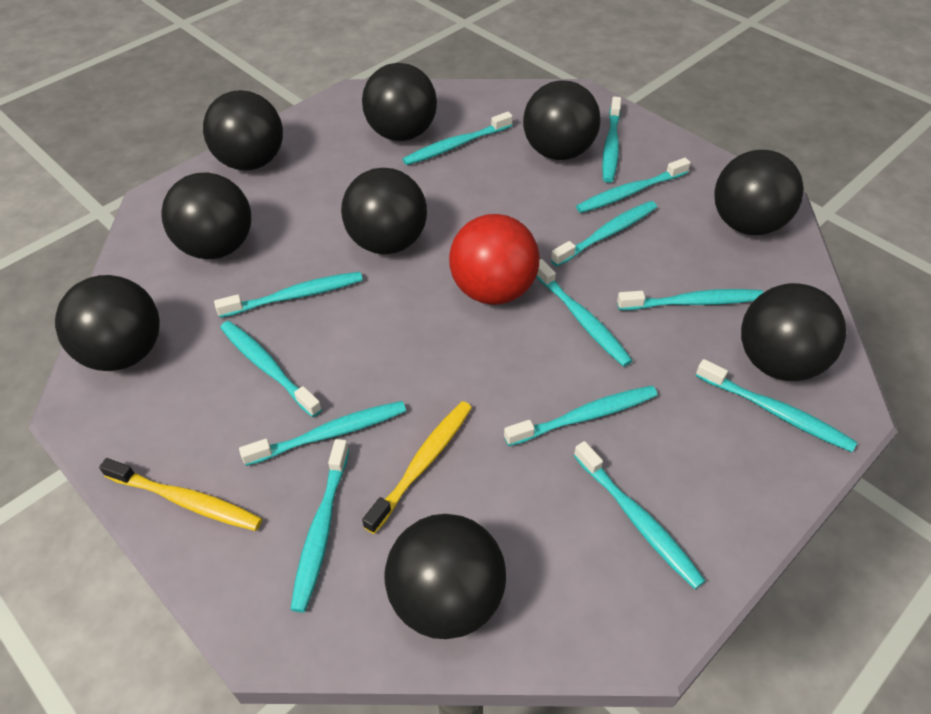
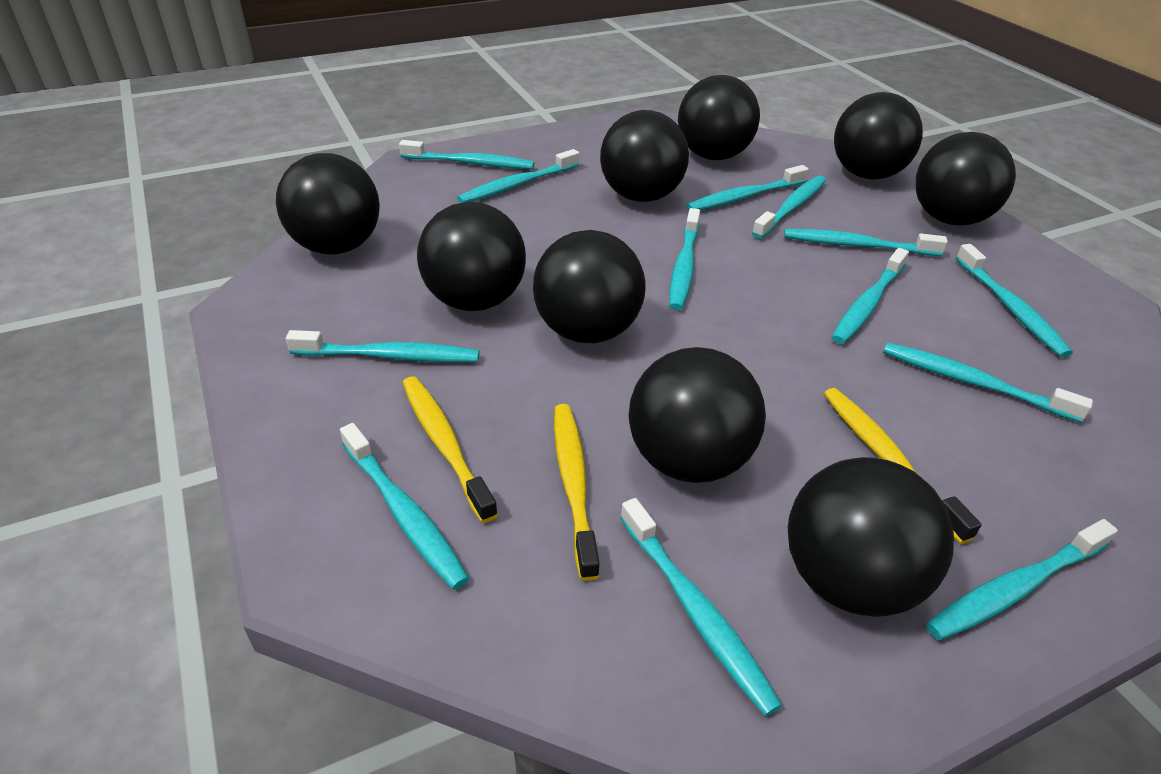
red ball: 1 -> 0
yellow toothbrush: 2 -> 3

